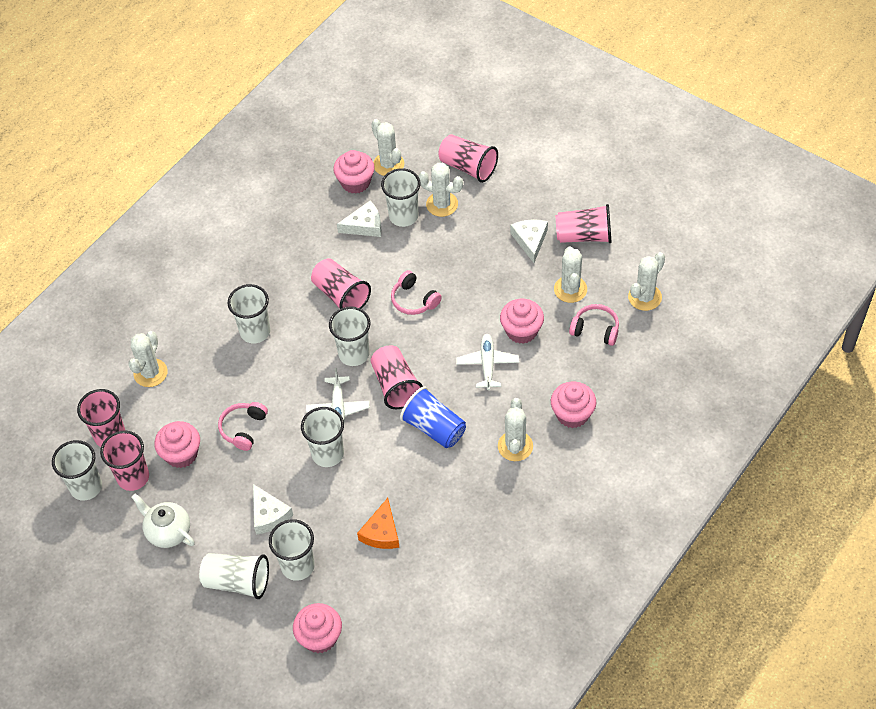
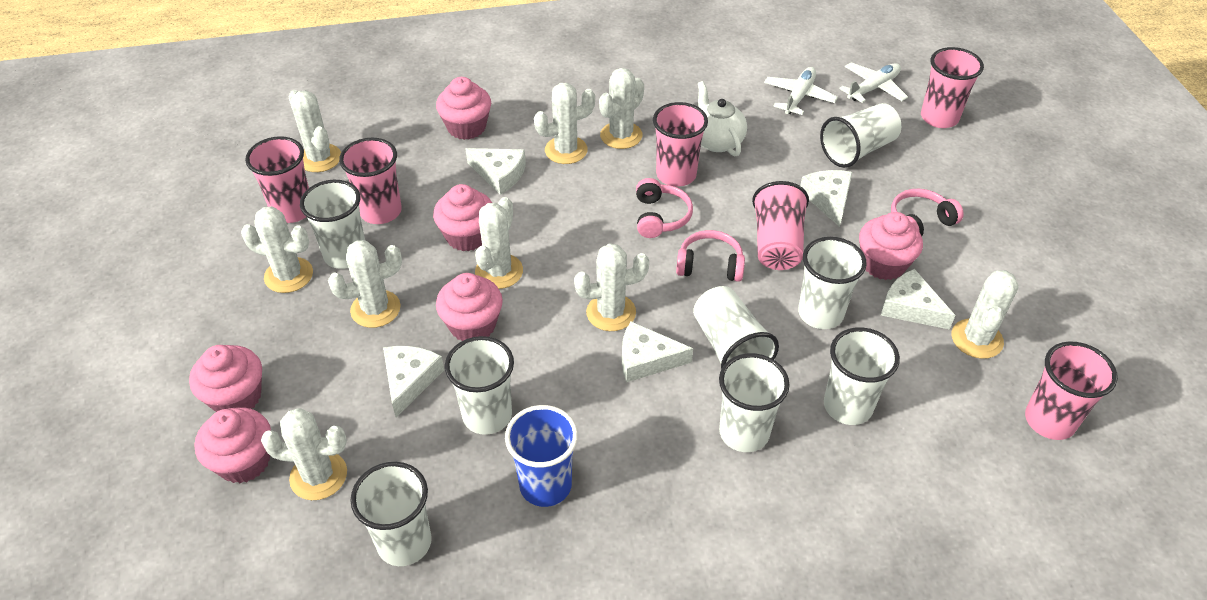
orange cheese: 1 -> 0
pink cupcake: 5 -> 6
white cactus: 6 -> 9
white cheese: 3 -> 5
white cup: 7 -> 8

